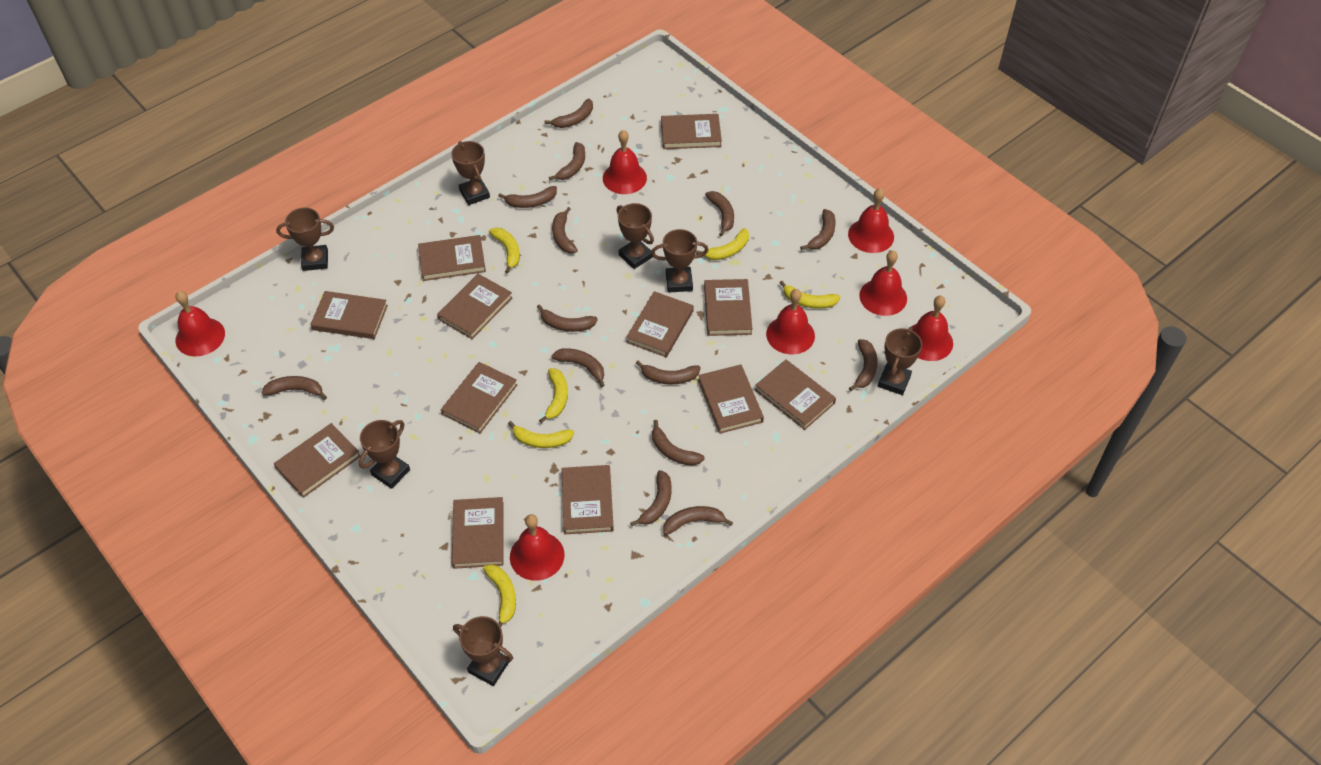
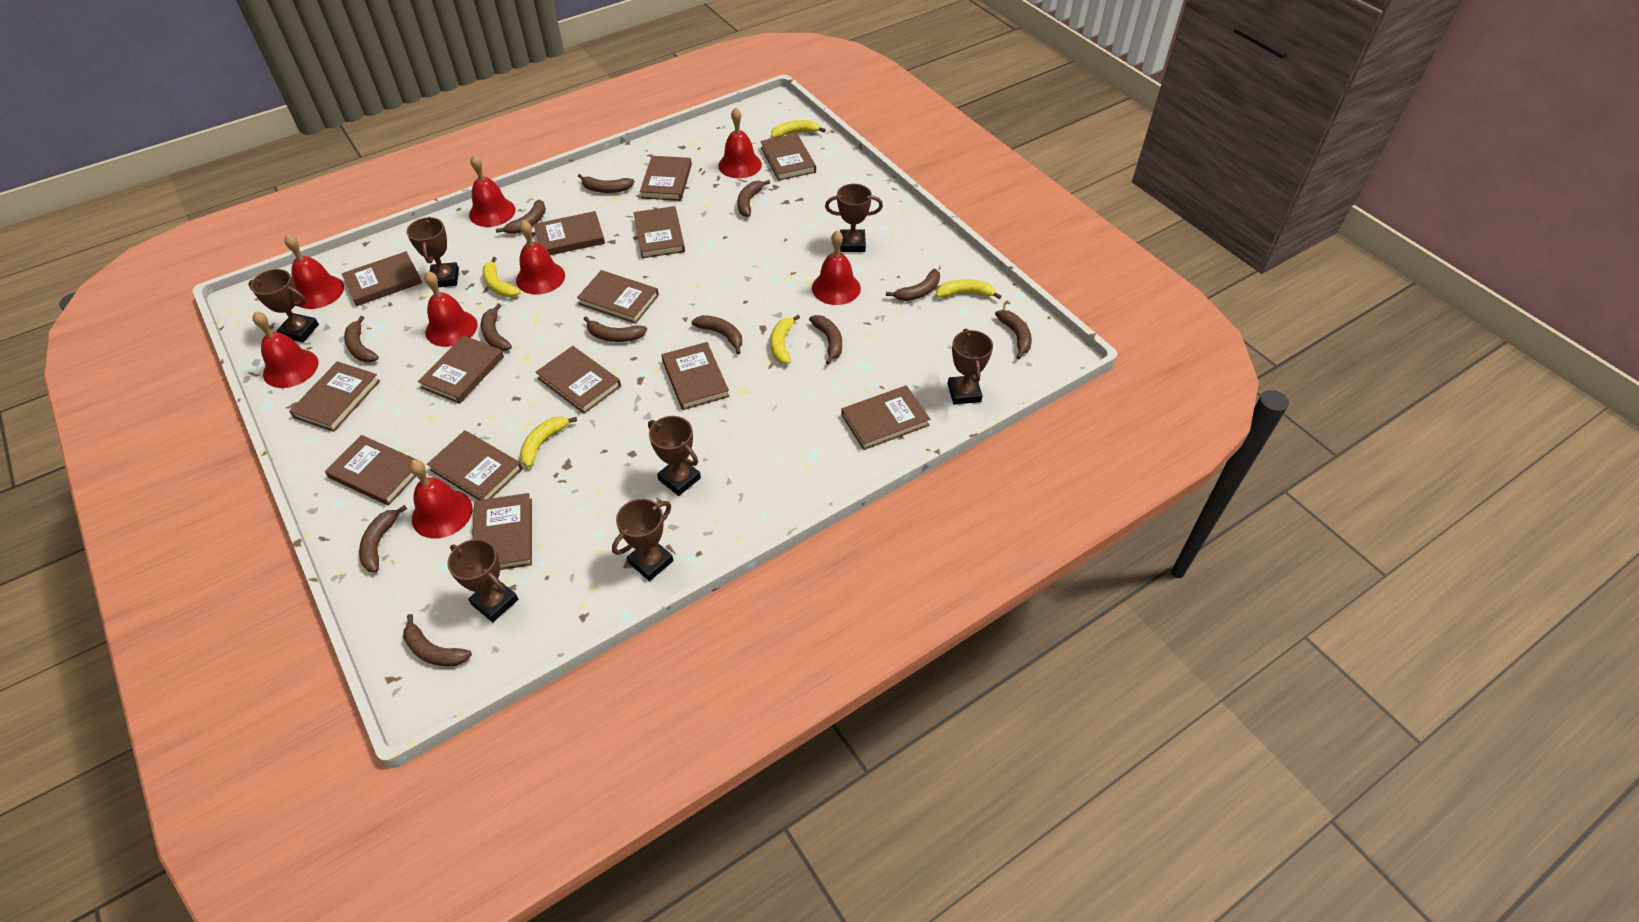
brown banana: 14 -> 12
brown book: 12 -> 14
red bell: 7 -> 8
yellow banana: 6 -> 5

